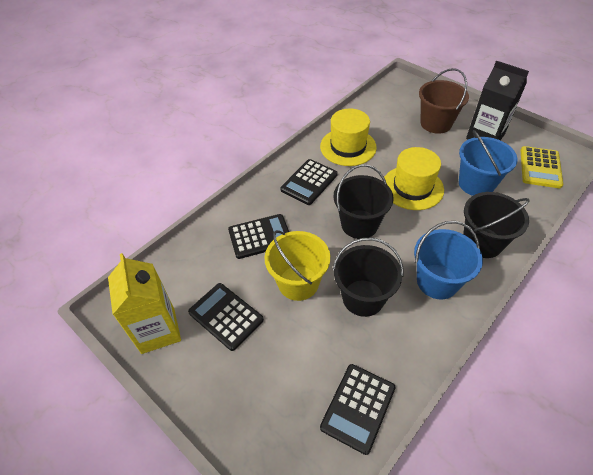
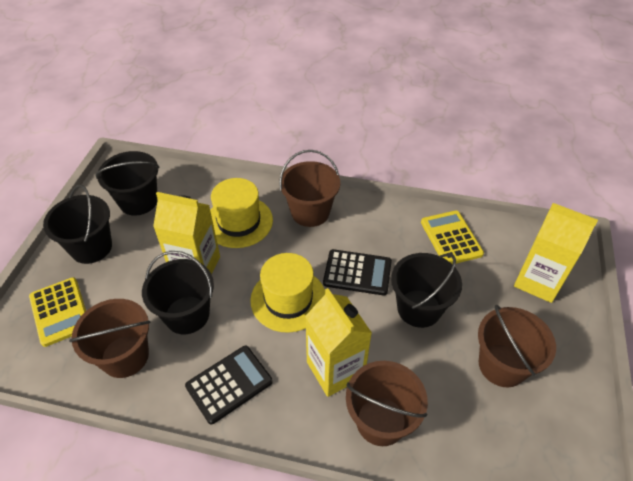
black bucket: 3 -> 4
black calculator: 4 -> 2
black carton: 1 -> 0
blue bucket: 2 -> 0
brown bucket: 1 -> 4
yellow bucket: 1 -> 0
yellow calculator: 1 -> 2
yellow carton: 1 -> 3

